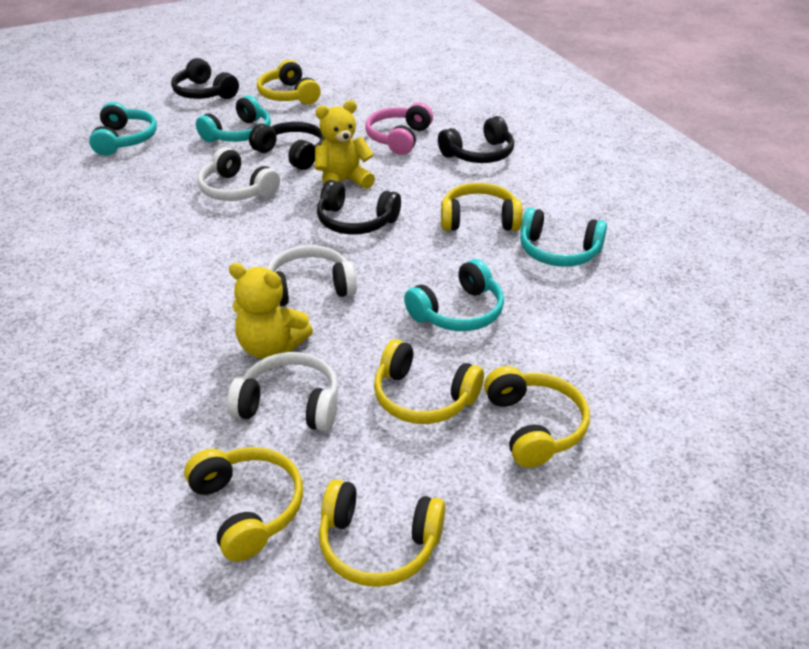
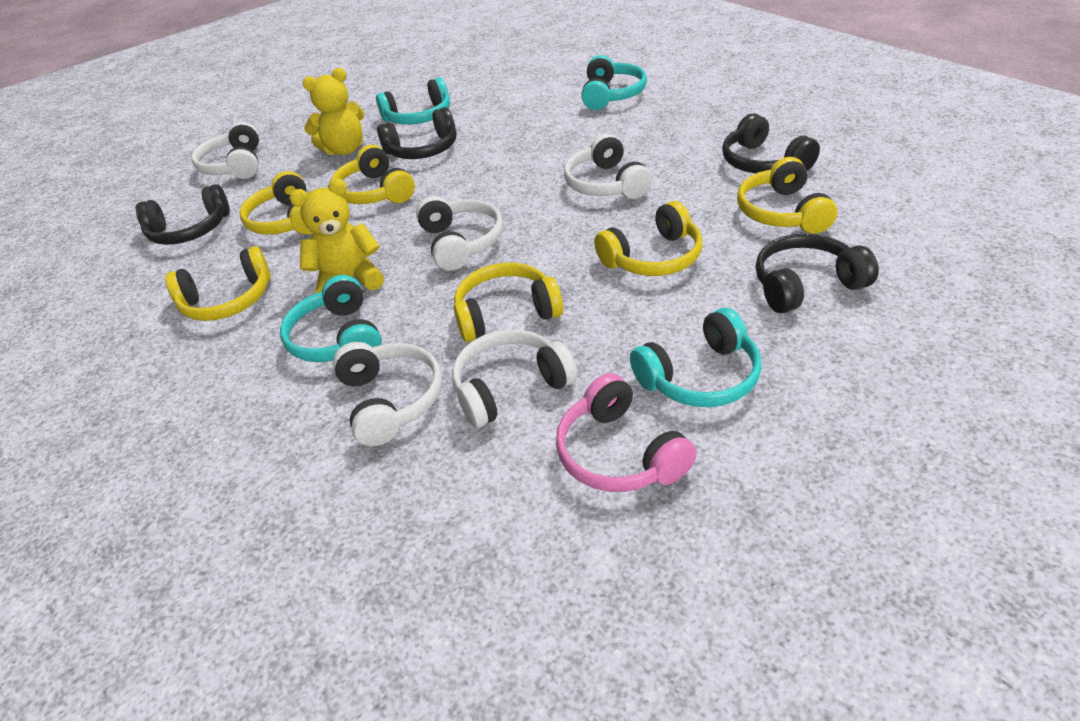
white headphones: 3 -> 5

